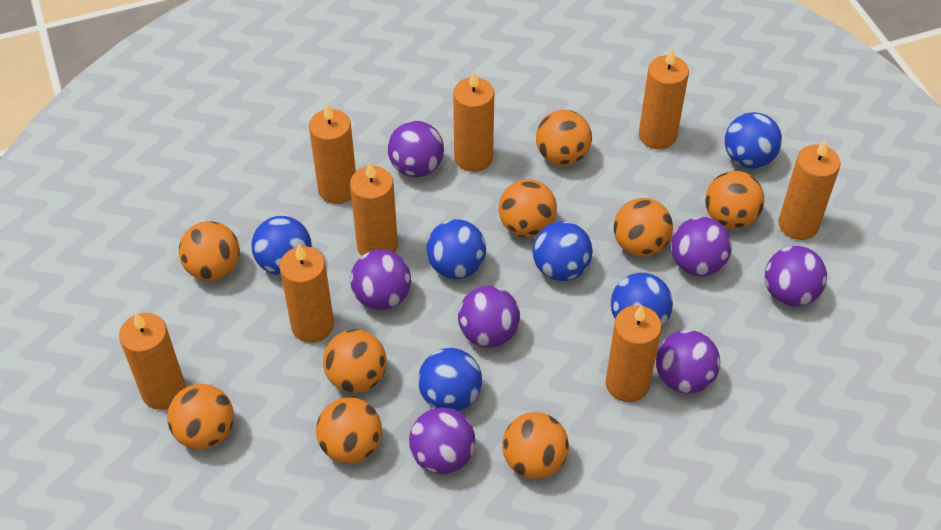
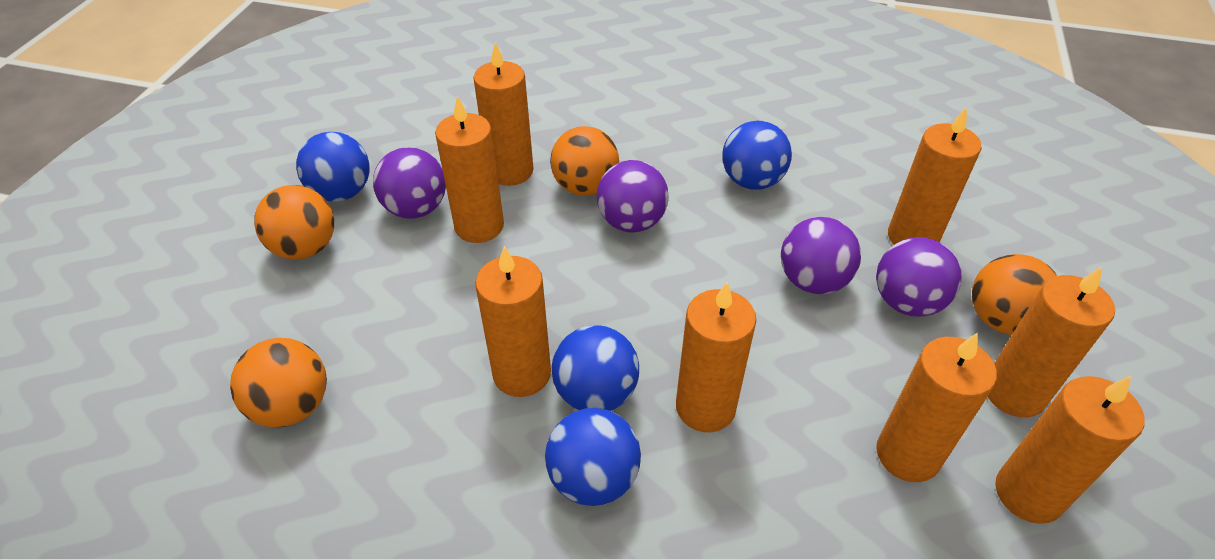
blue ball: 6 -> 4
orange ball: 9 -> 4
purple ball: 7 -> 4

